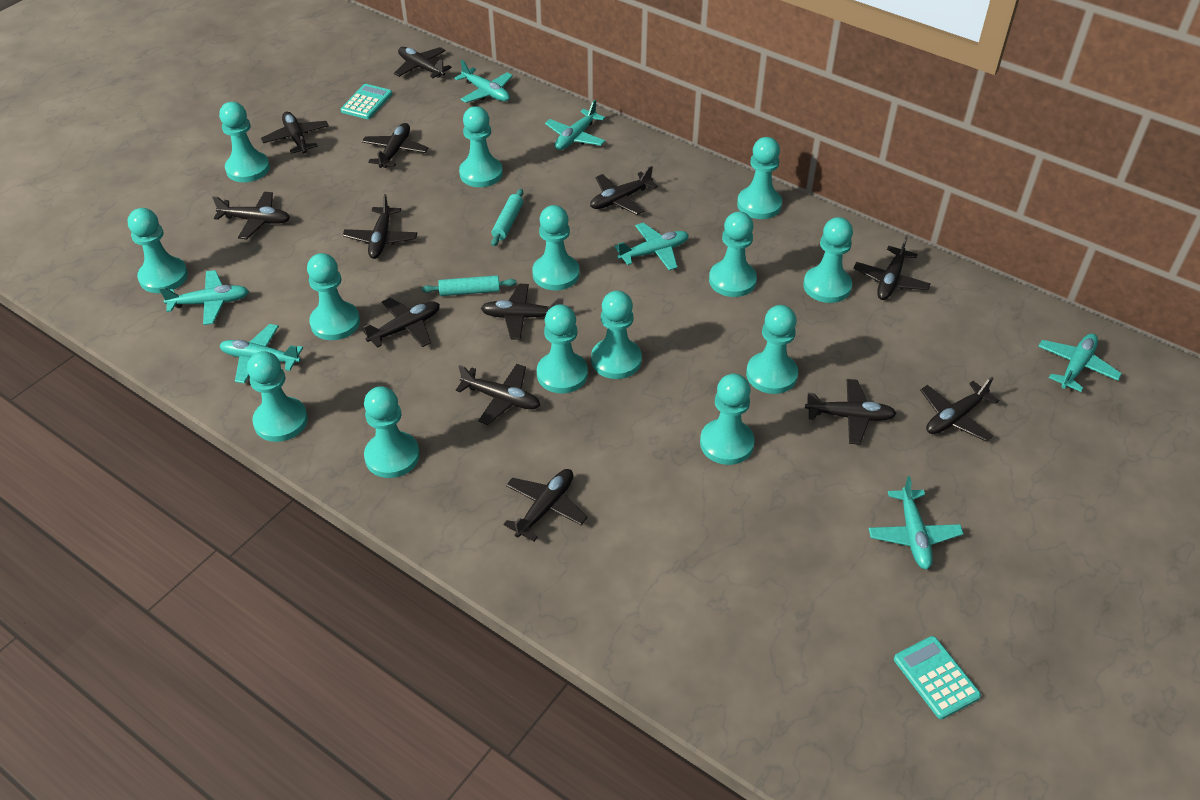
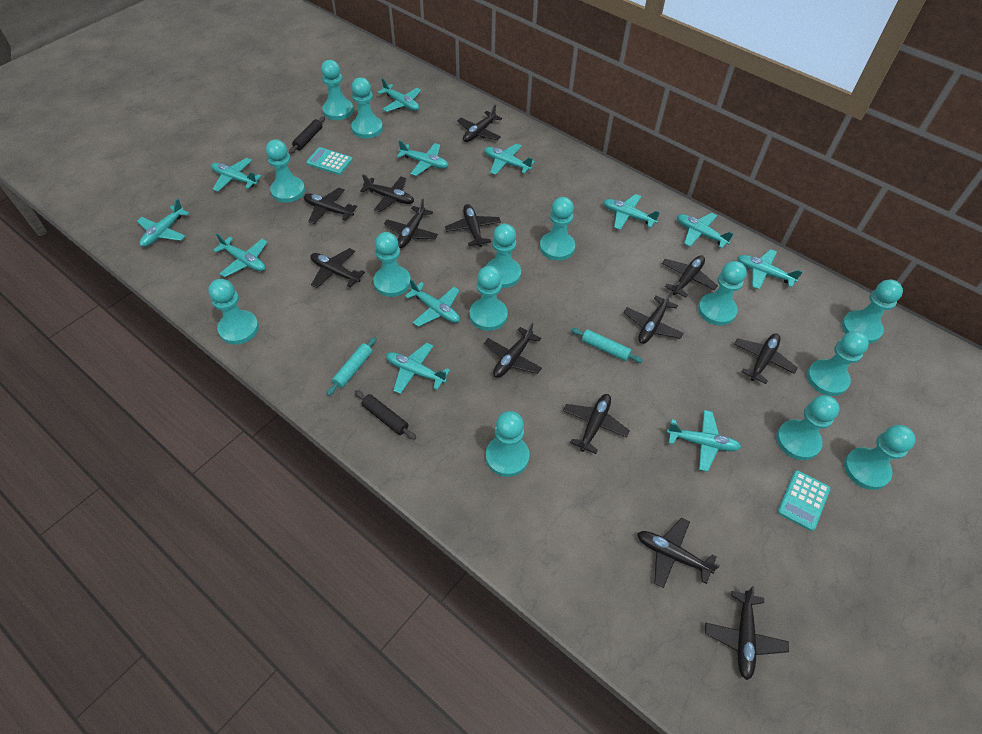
black rolling pin: 0 -> 2
turquoise plane: 7 -> 12

